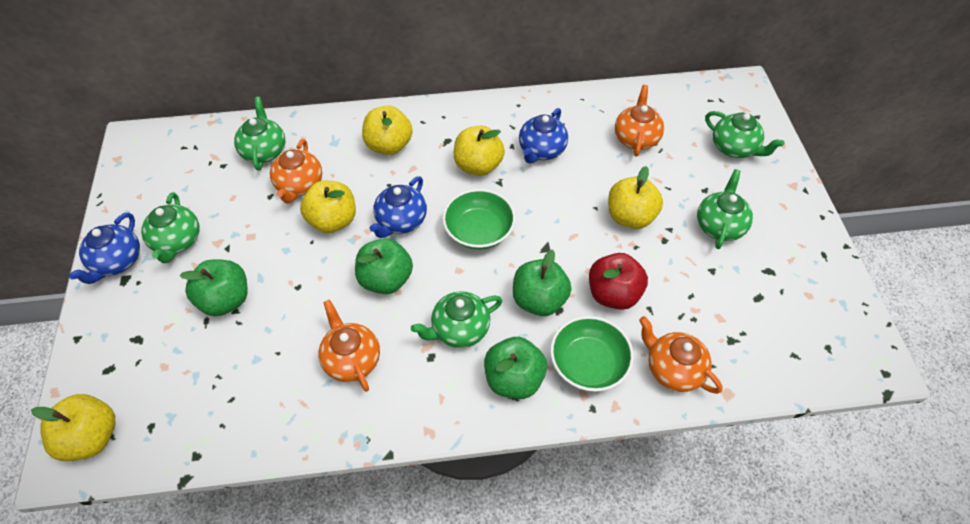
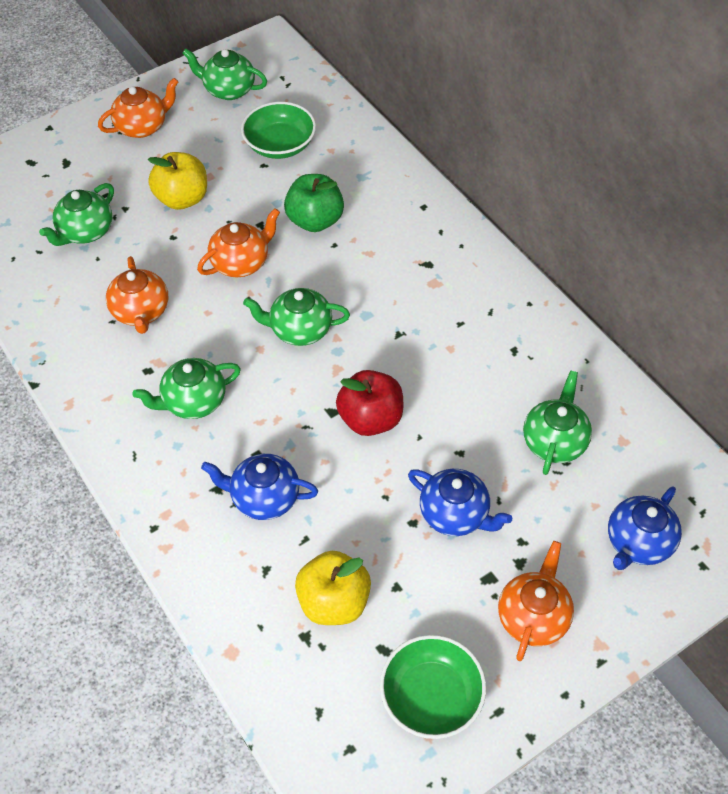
green apple: 4 -> 1
yellow apple: 5 -> 2

